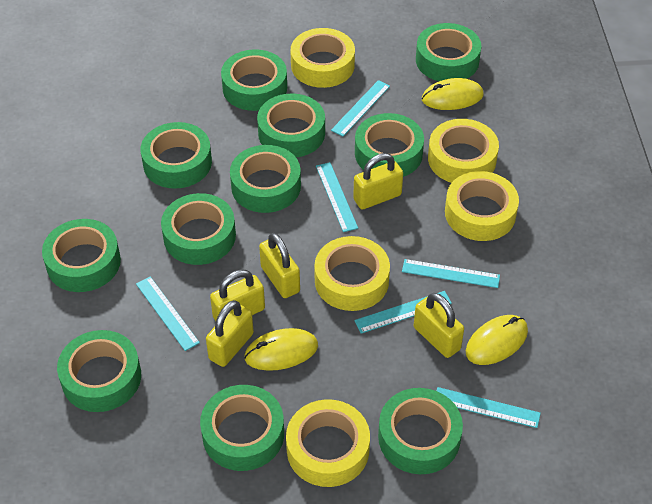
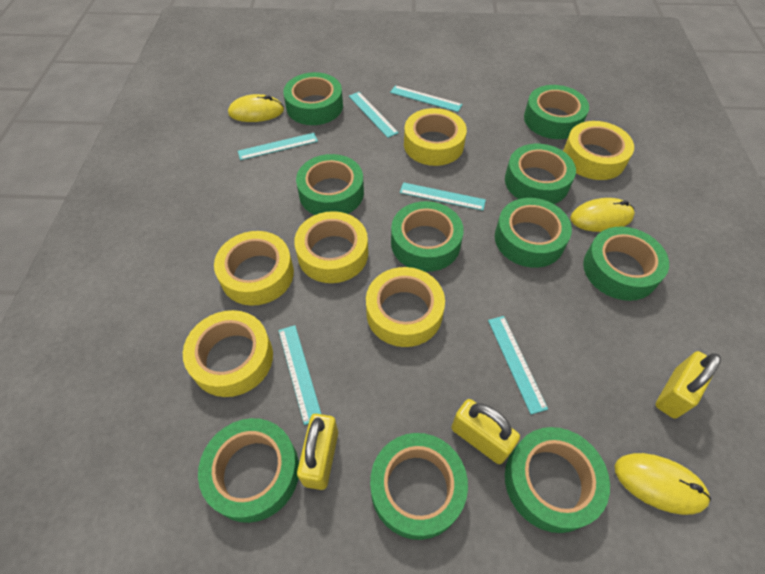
green tape: 11 -> 10
yellow padlock: 5 -> 3
yellow tape: 5 -> 6

